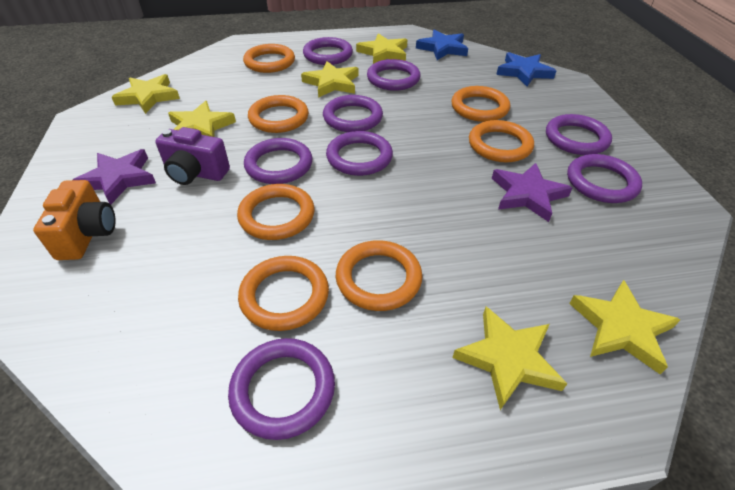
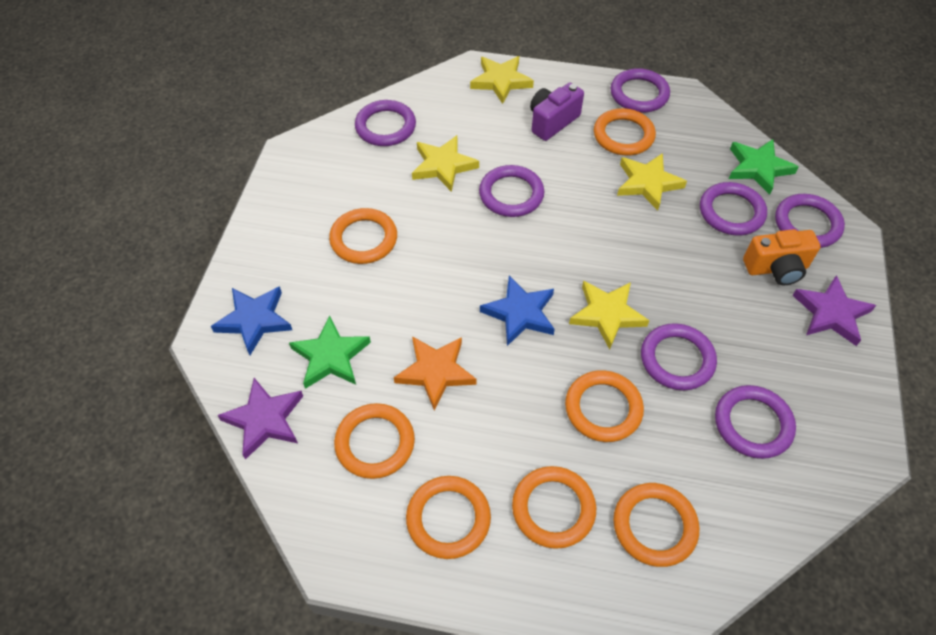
green star: 0 -> 2
orange star: 0 -> 1
purple ring: 8 -> 7
yellow star: 6 -> 4

